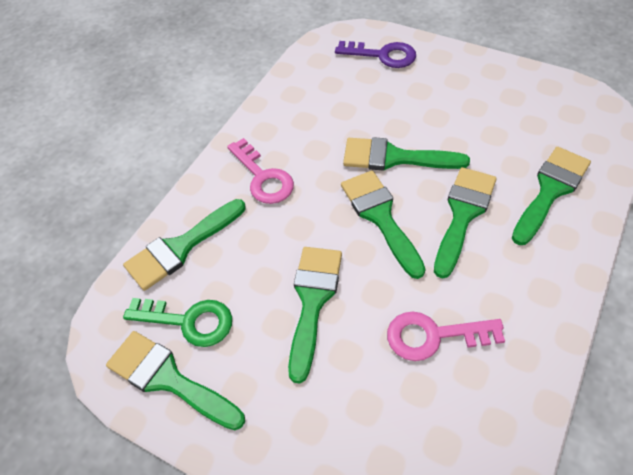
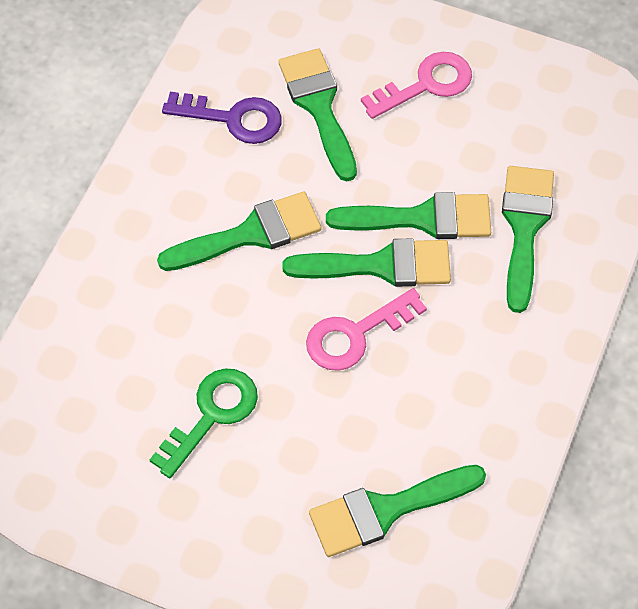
green brush: 7 -> 6

